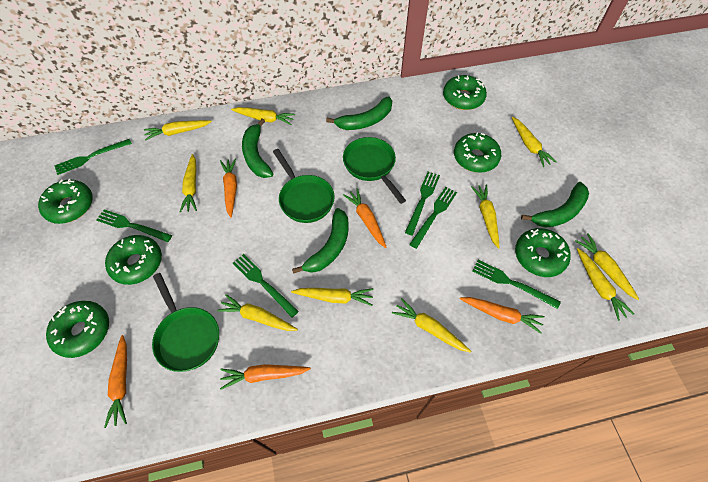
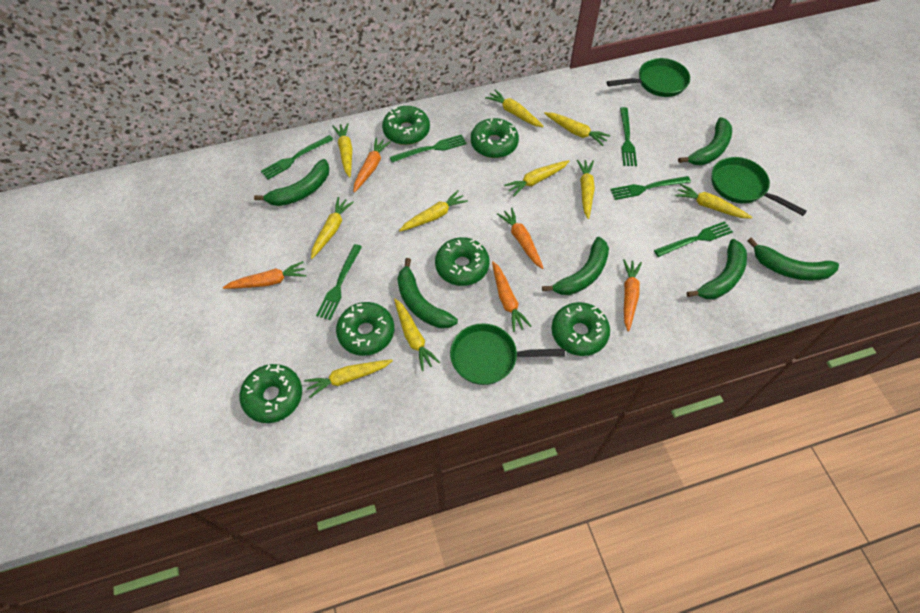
green banana: 4 -> 6

